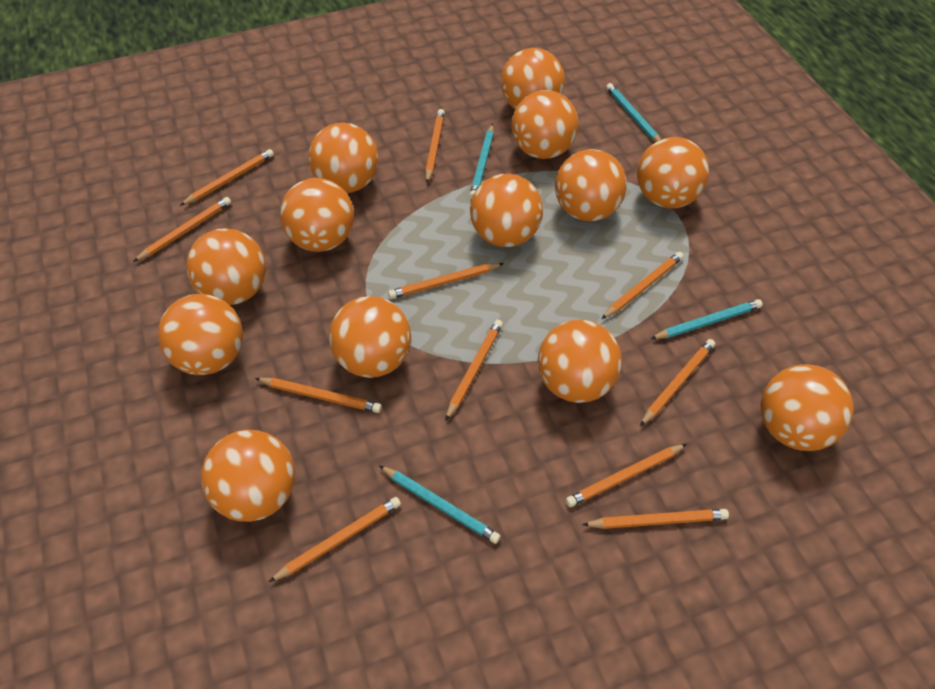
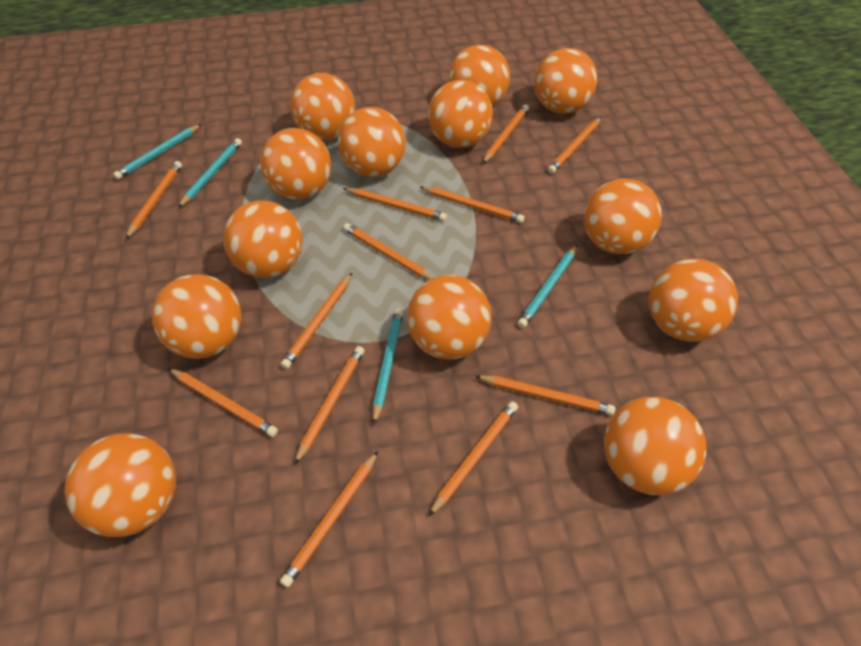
orange pencil: 11 -> 12

